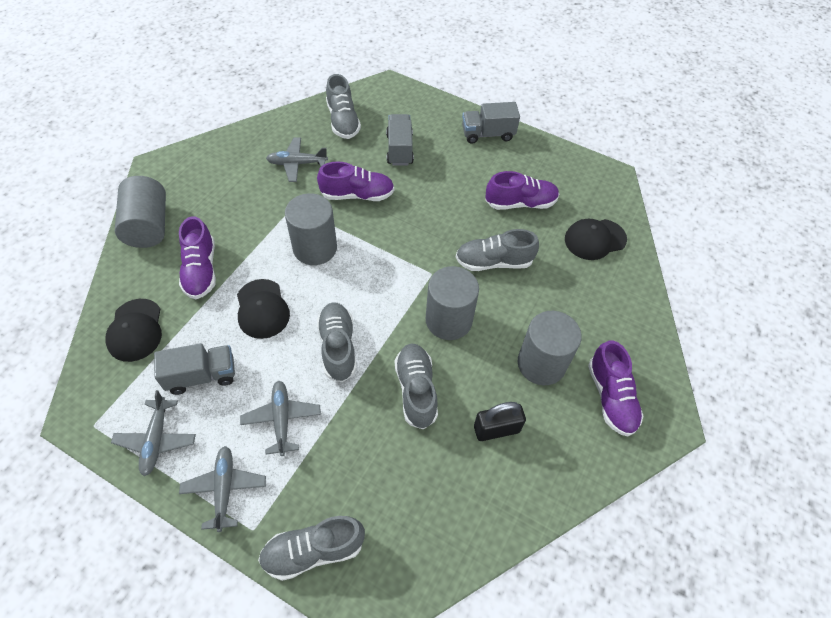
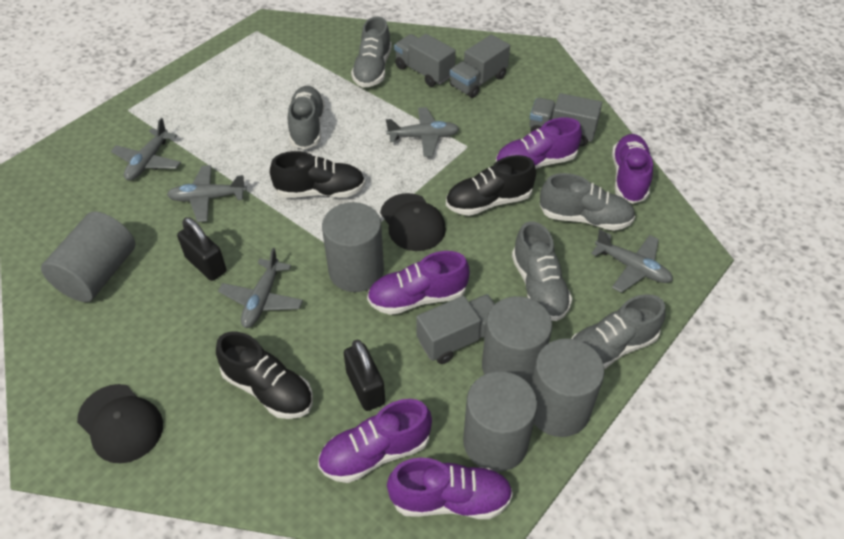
black cap: 3 -> 2
black padlock: 1 -> 2
black shoe: 0 -> 3
grey cylinder: 4 -> 5
grey plane: 4 -> 5
grey truck: 3 -> 4
purple shoe: 4 -> 5

